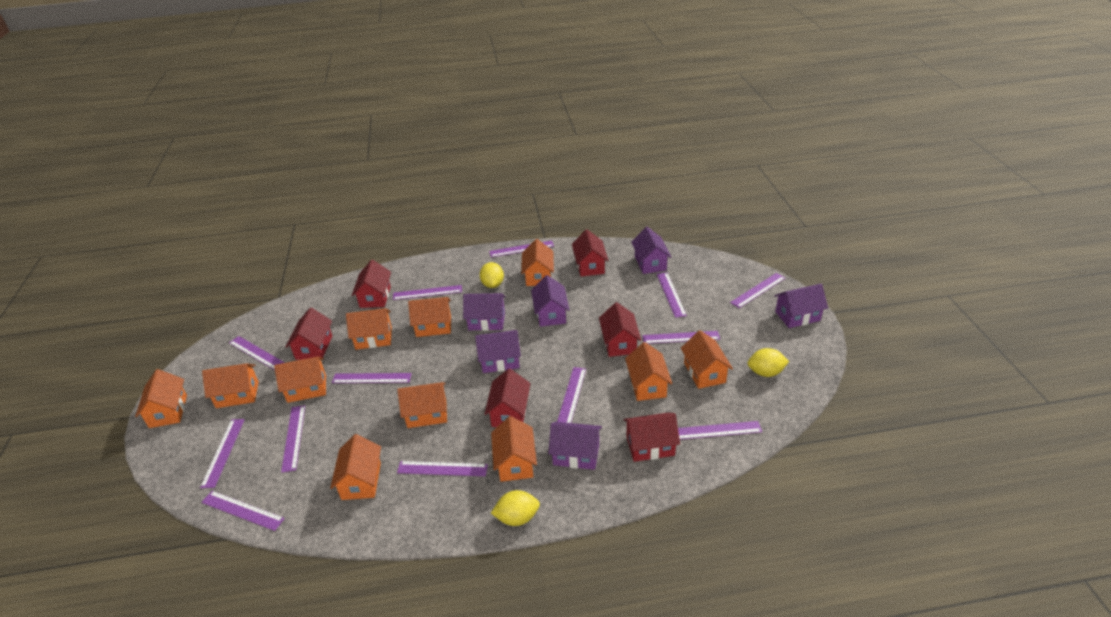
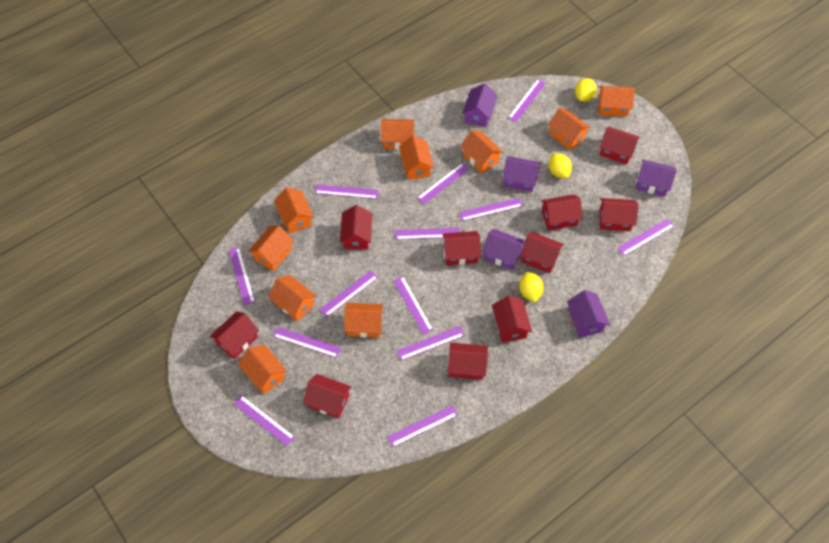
orange house: 11 -> 10
purple house: 6 -> 5
red house: 6 -> 10

